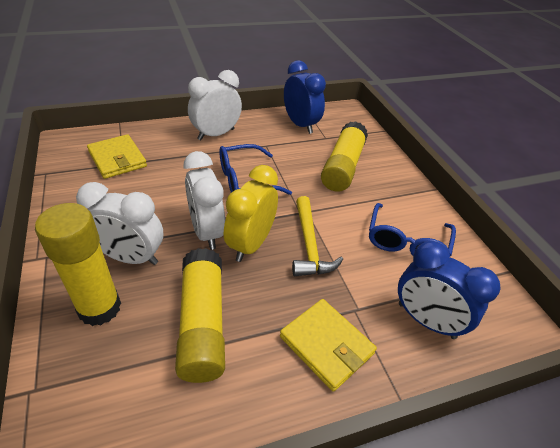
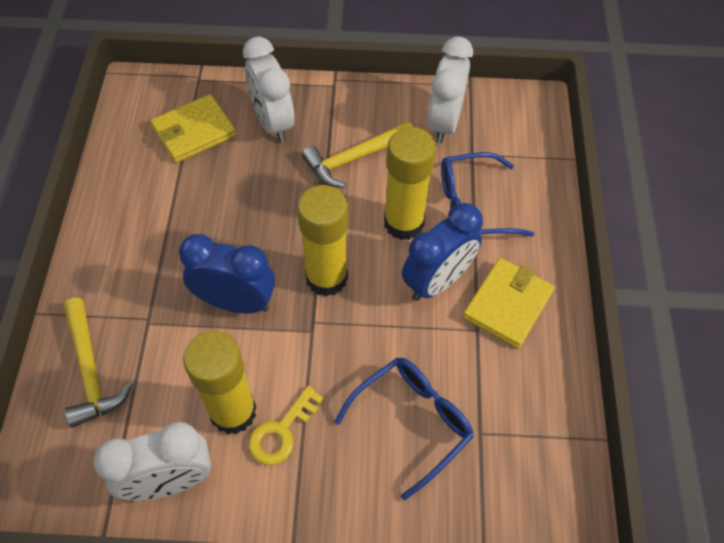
yellow clock: 1 -> 0
yellow hammer: 1 -> 2
yellow key: 0 -> 1

